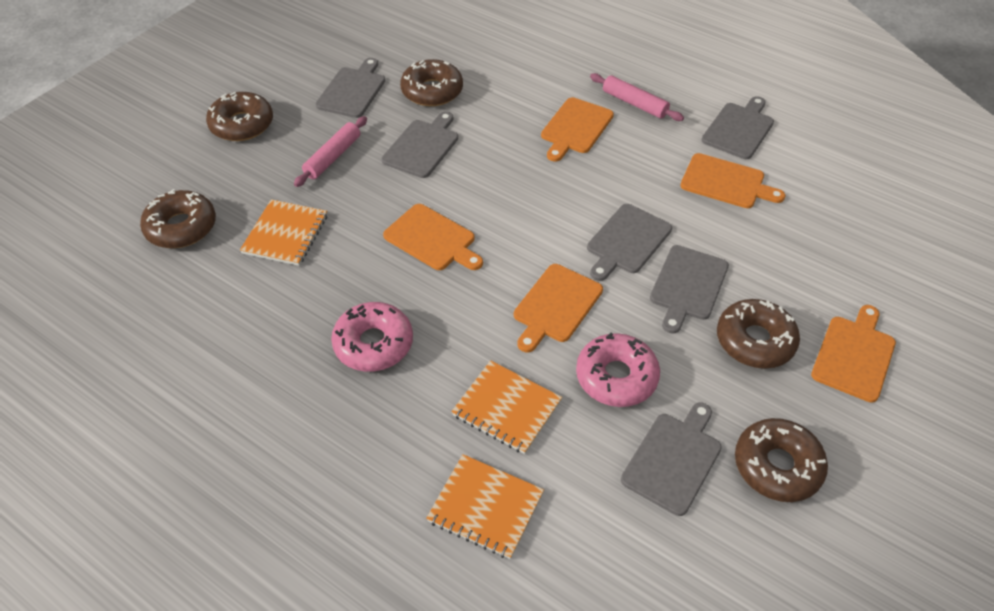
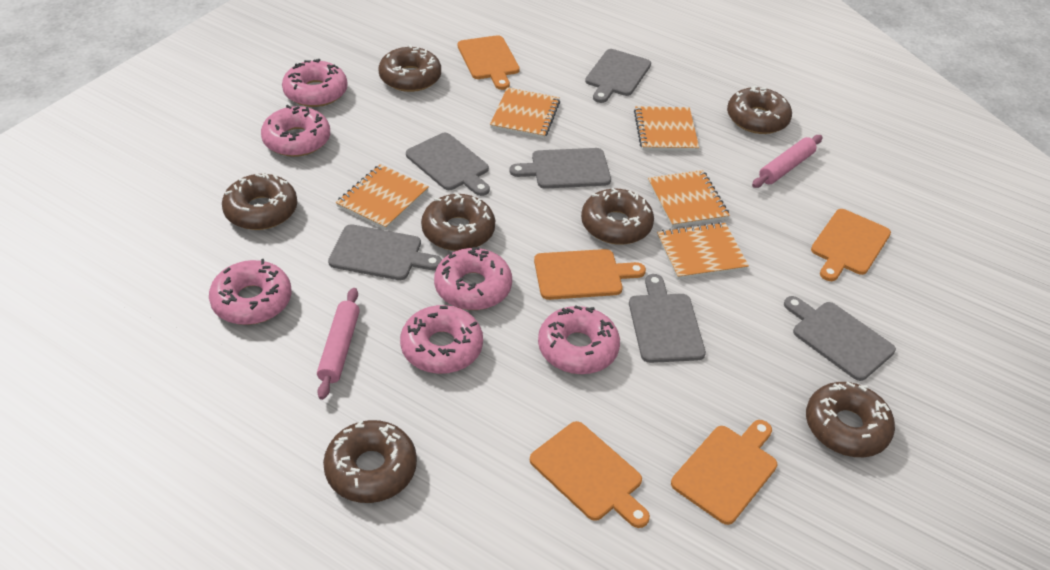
brown donut: 5 -> 7
orange notebook: 3 -> 5
pink donut: 2 -> 6

